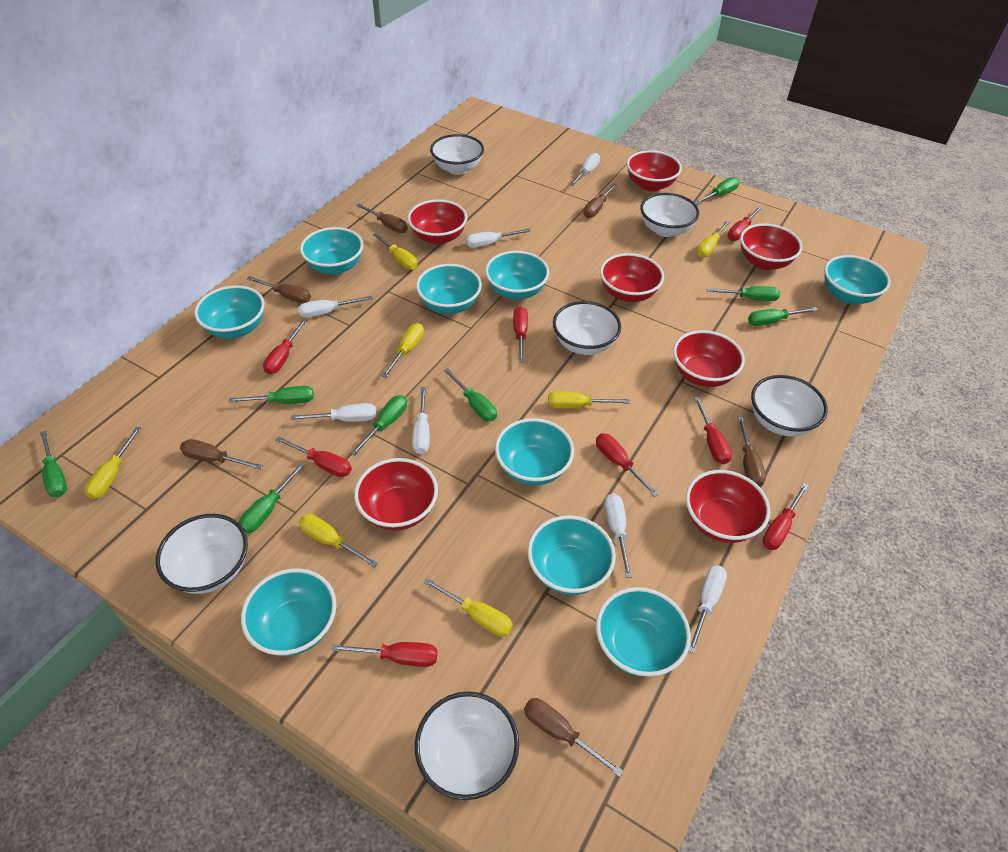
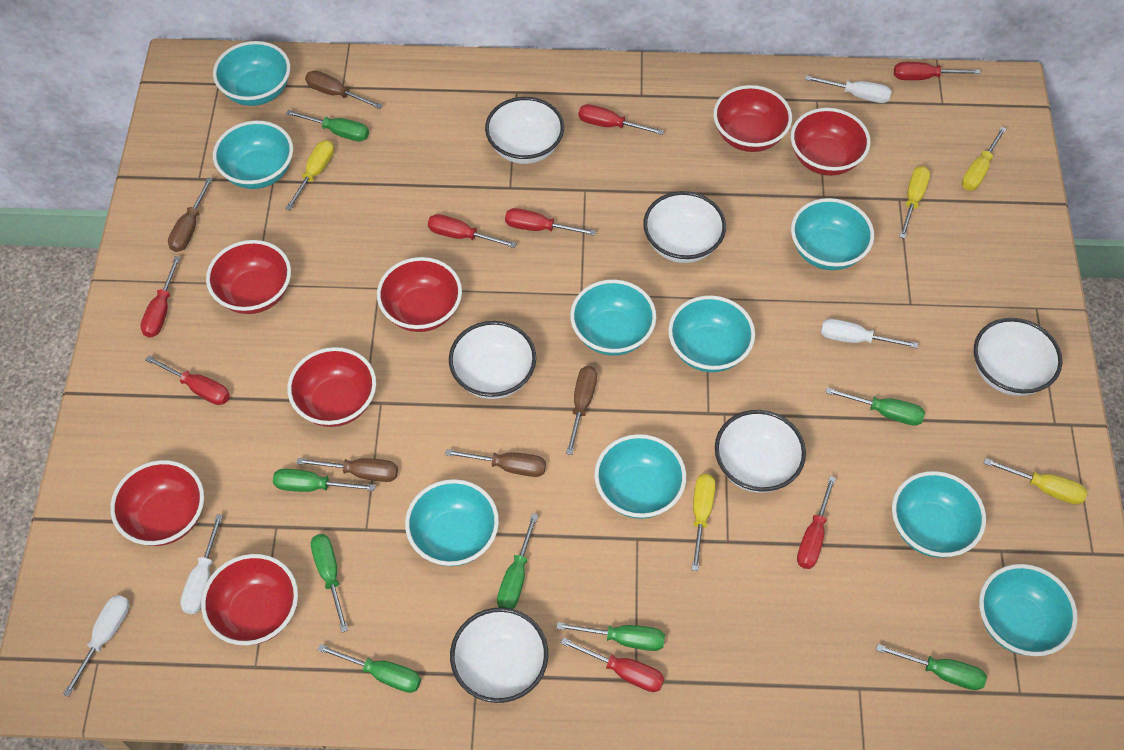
brown screwdriver: 6 -> 5
white screwdriver: 7 -> 4
yellow screwdriver: 7 -> 5

